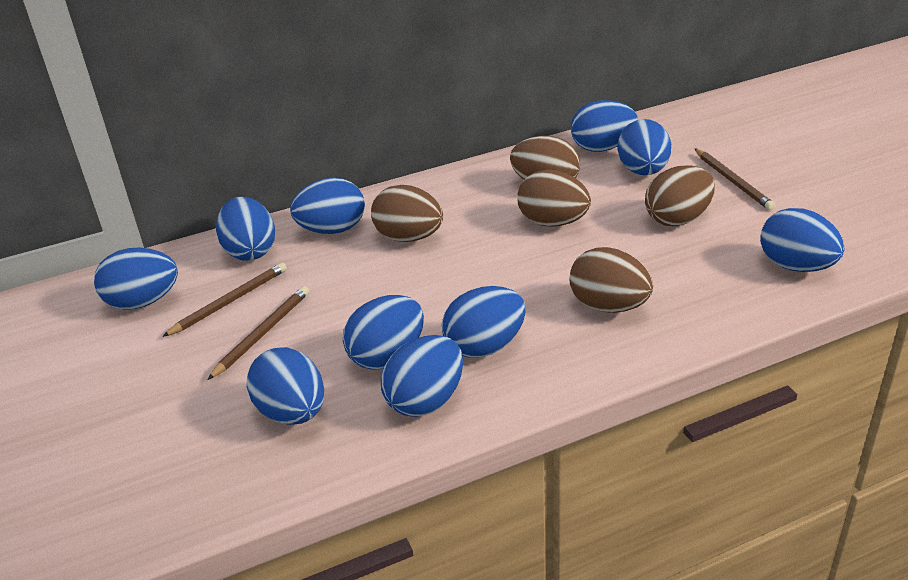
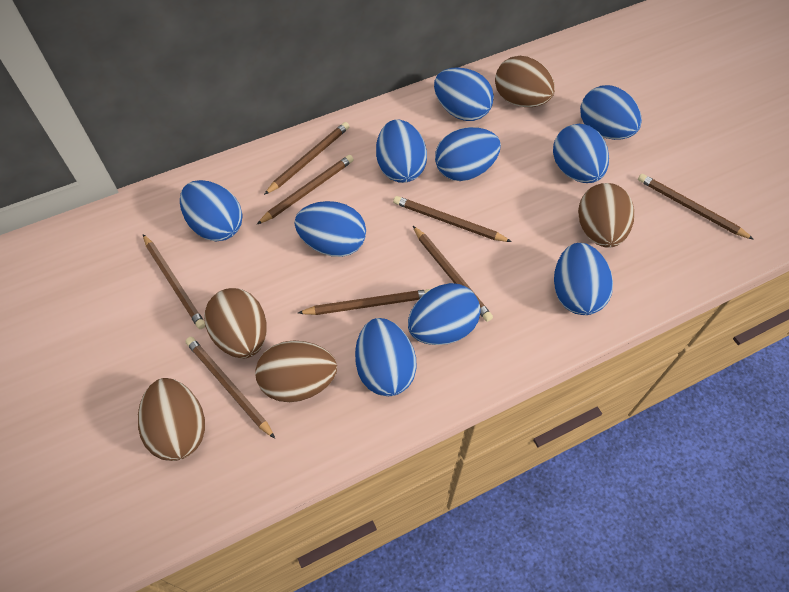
brown pencil: 3 -> 8

